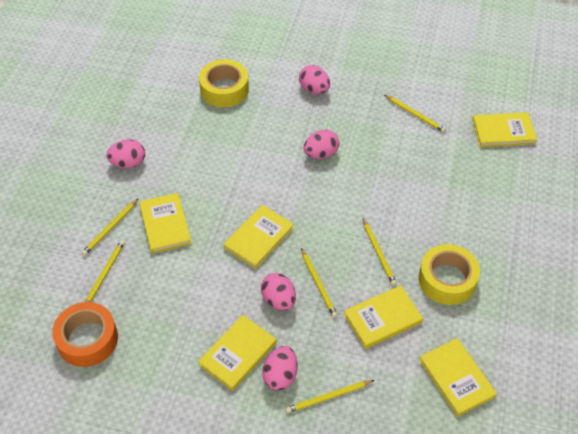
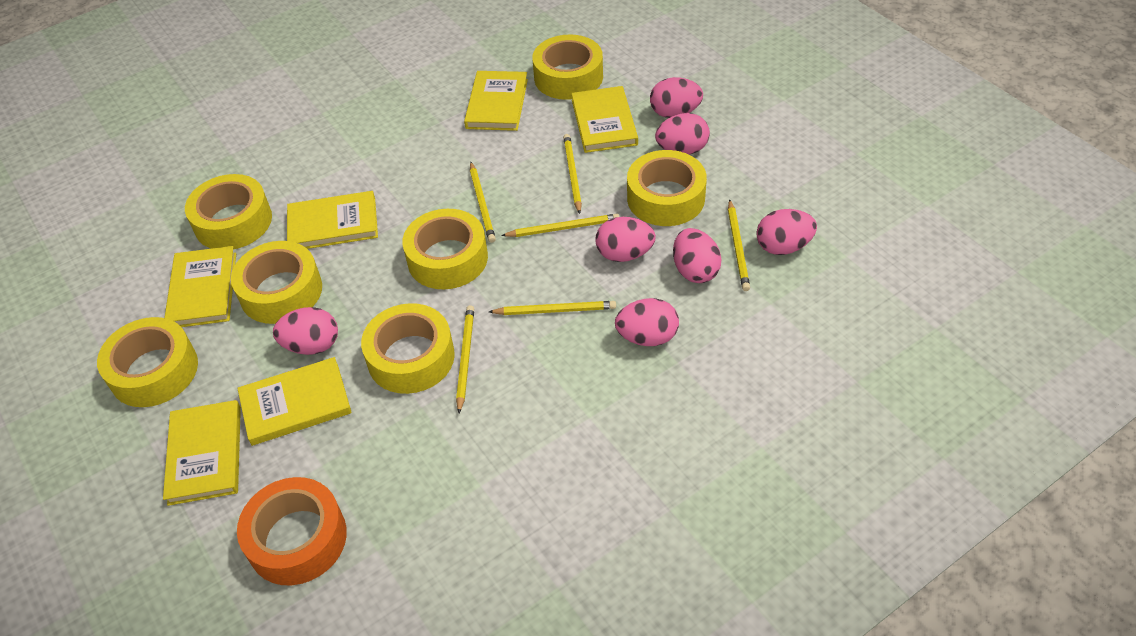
pink egg: 5 -> 7
yellow tape: 2 -> 7

